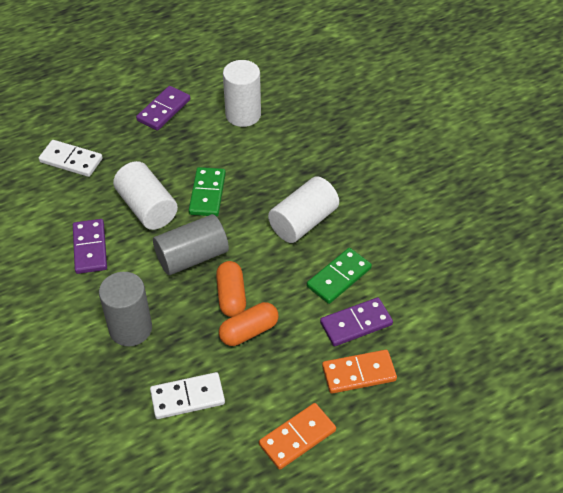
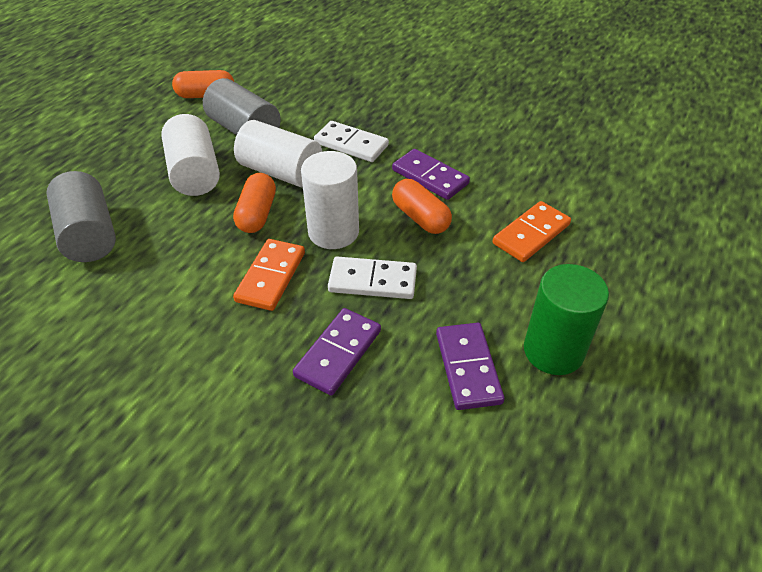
green cylinder: 0 -> 1
green domino: 2 -> 0
orange capsule: 2 -> 3

